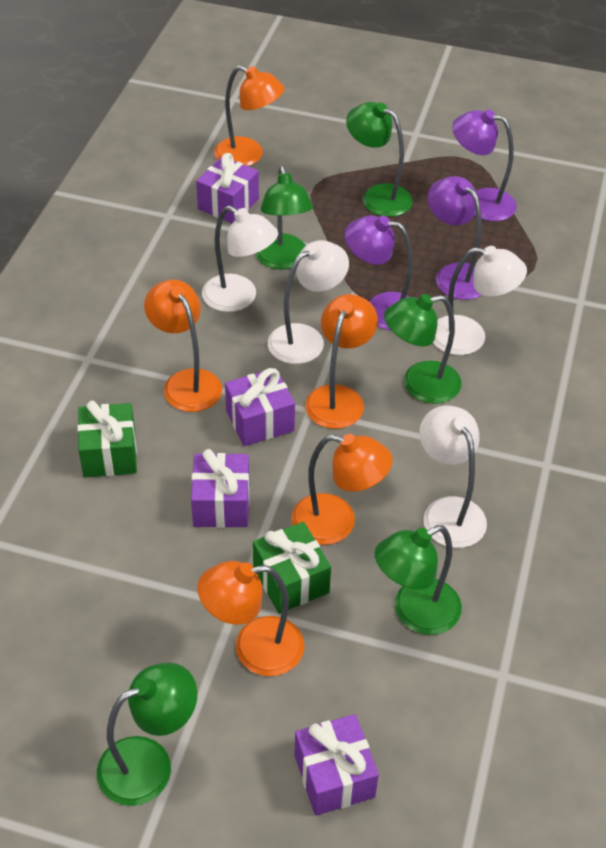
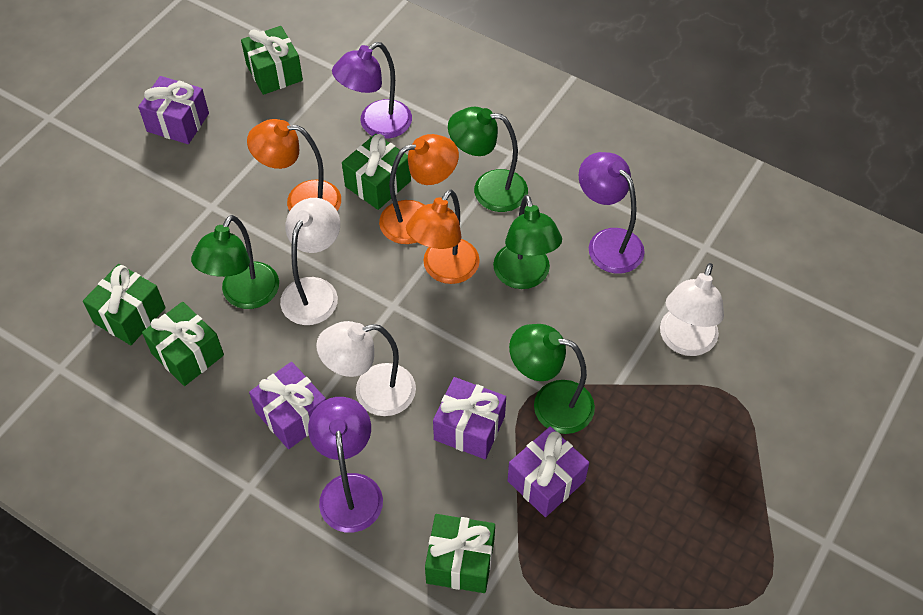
green gift: 2 -> 5
green lamp: 5 -> 4
orange lamp: 5 -> 3
white lamp: 4 -> 3

